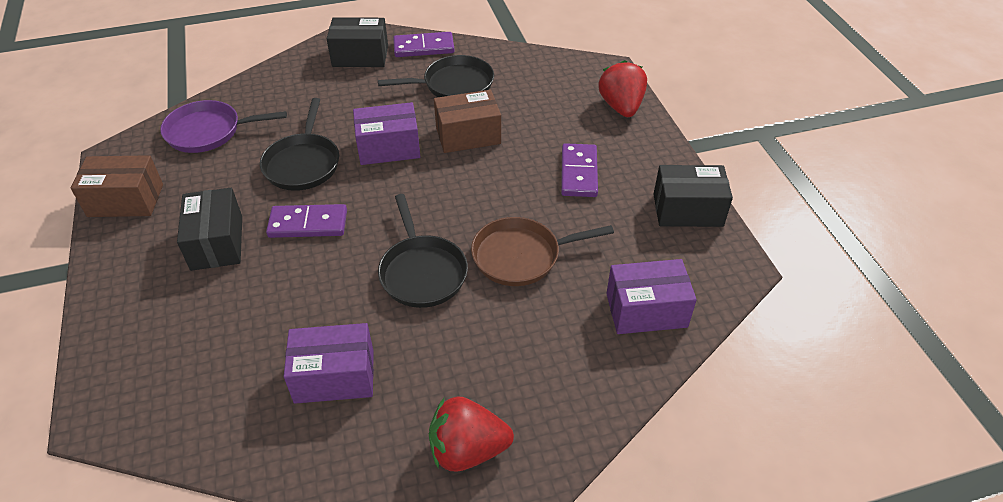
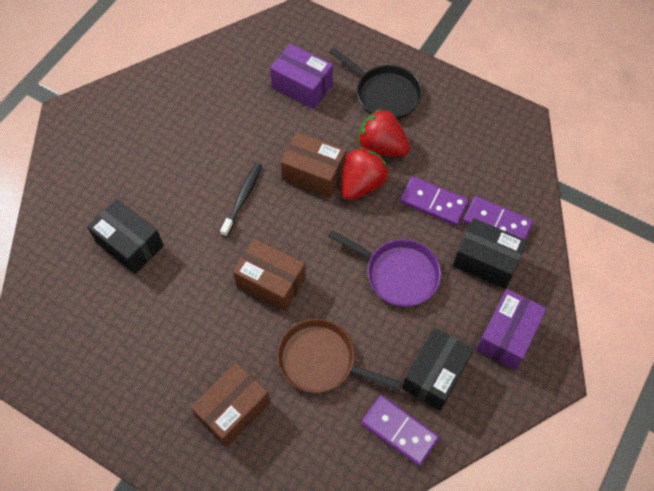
black pan: 3 -> 1
black toothbrush: 0 -> 1
brown box: 2 -> 3
purple box: 3 -> 2

